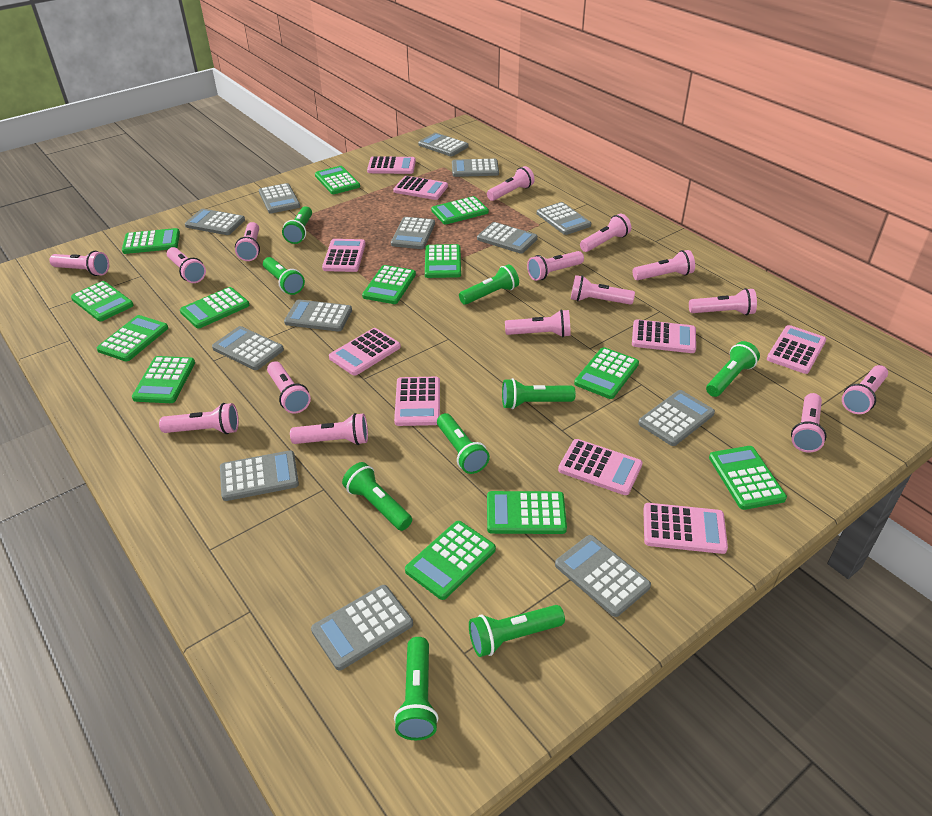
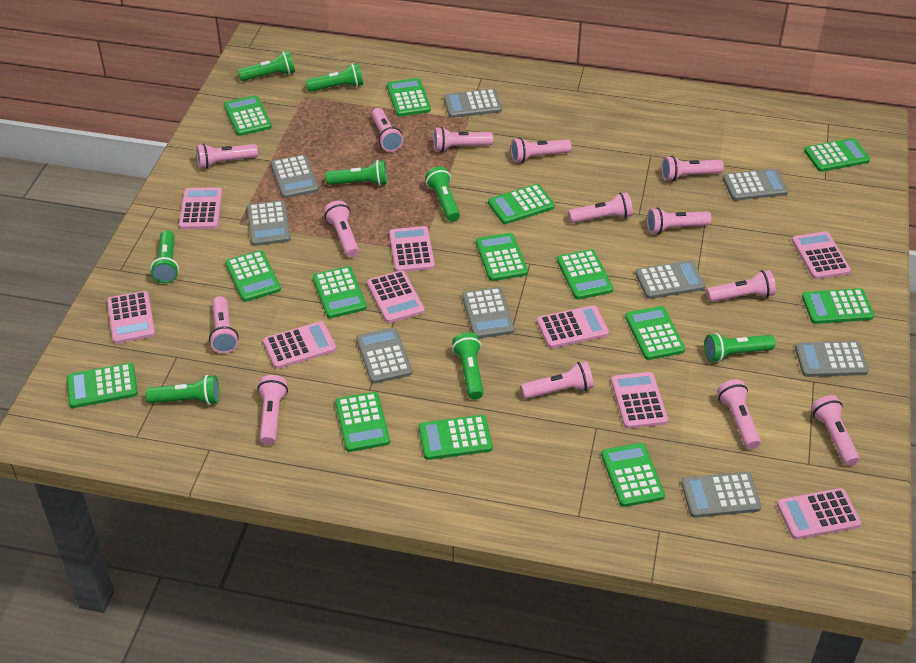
green calculator: 13 -> 14
green flashlight: 9 -> 8
grey calculator: 13 -> 9
pink flashlight: 15 -> 14

